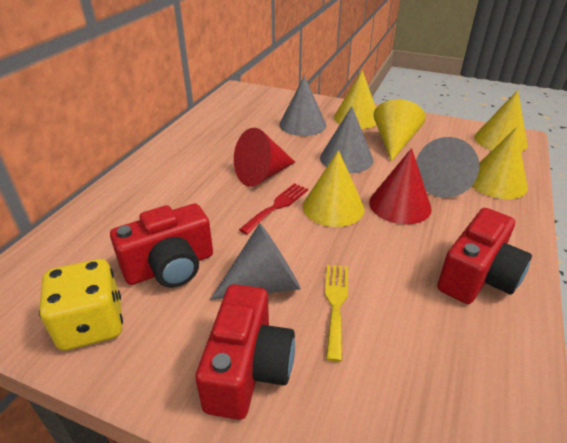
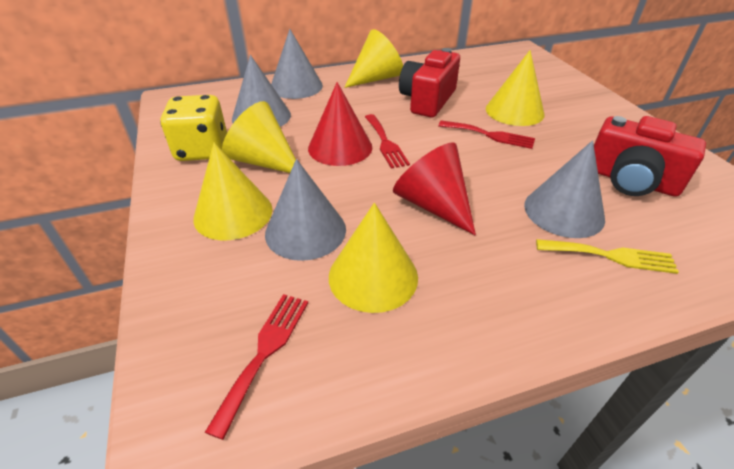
red camera: 3 -> 2
red fork: 1 -> 3

